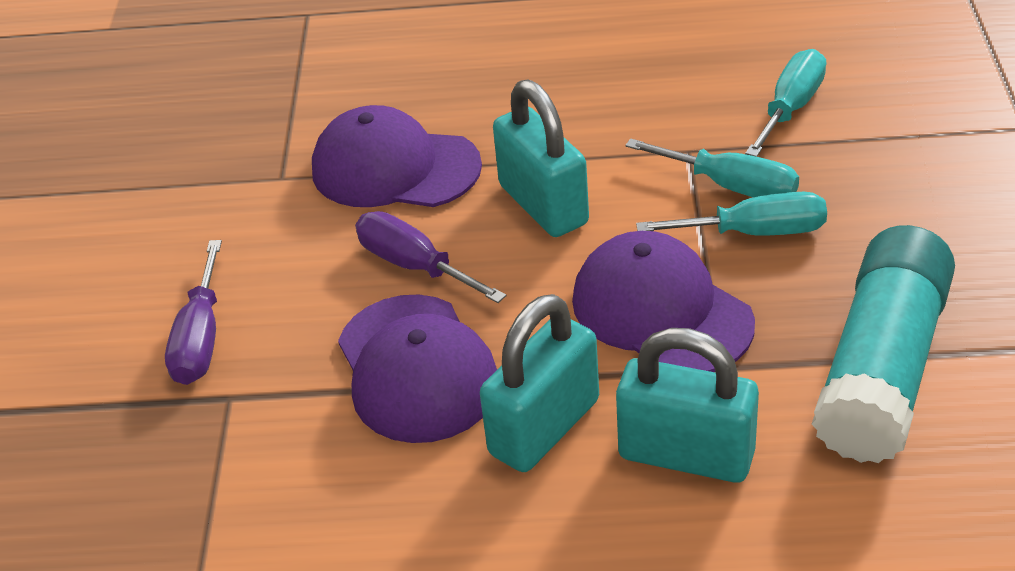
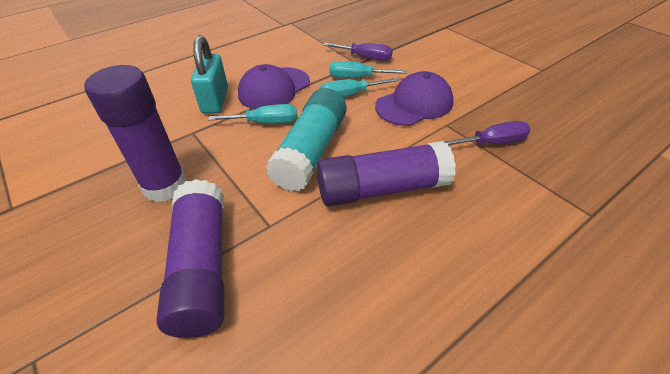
purple cap: 3 -> 2
purple glue stick: 0 -> 3
turquoise padlock: 3 -> 1

